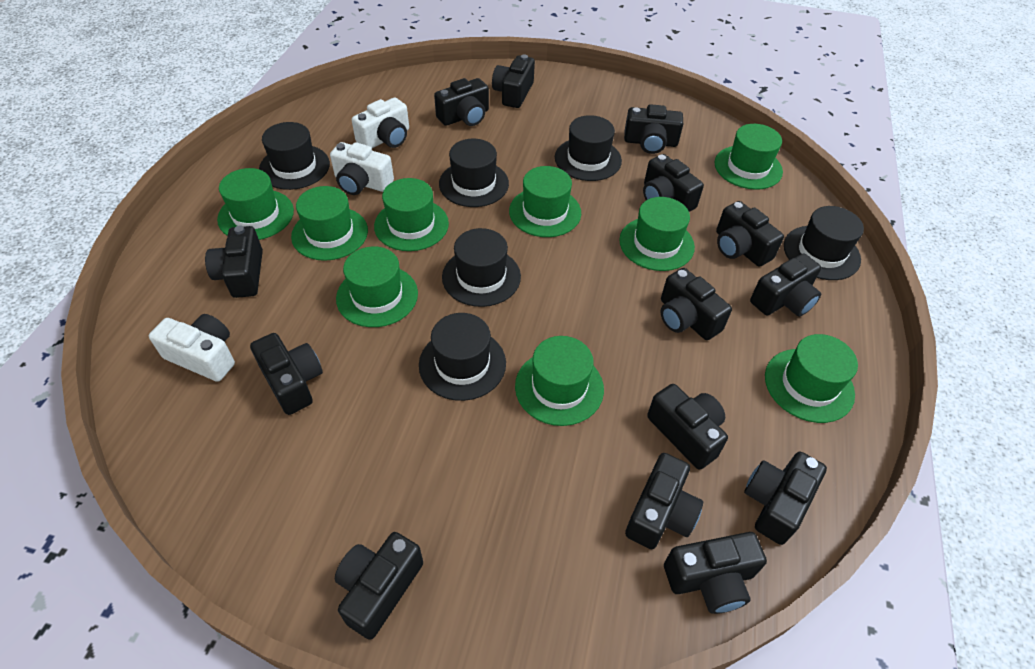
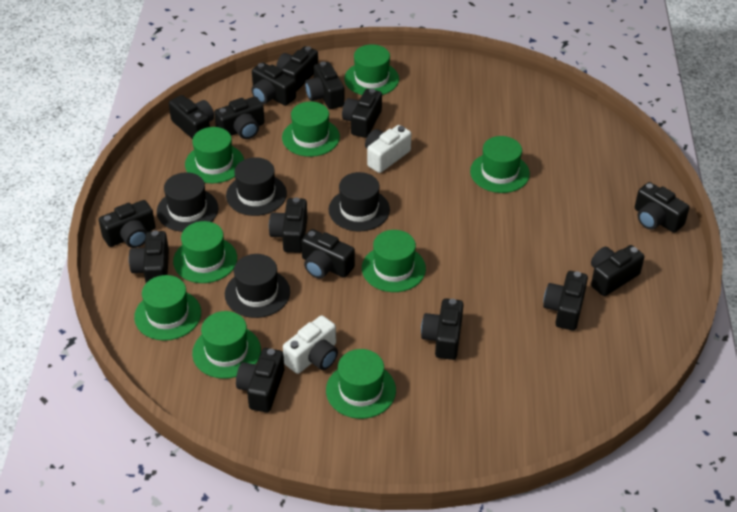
black camera: 14 -> 15
black hat: 6 -> 4
white camera: 3 -> 2

